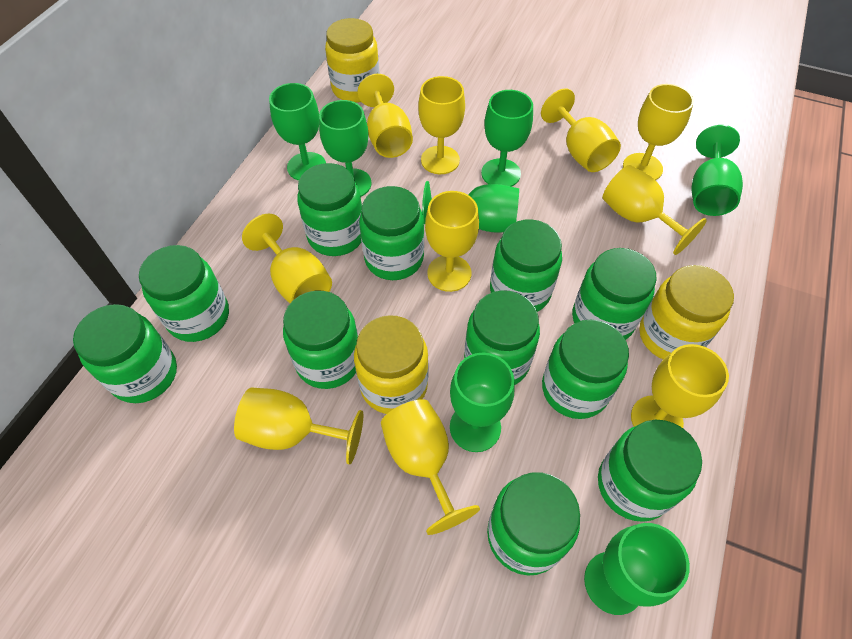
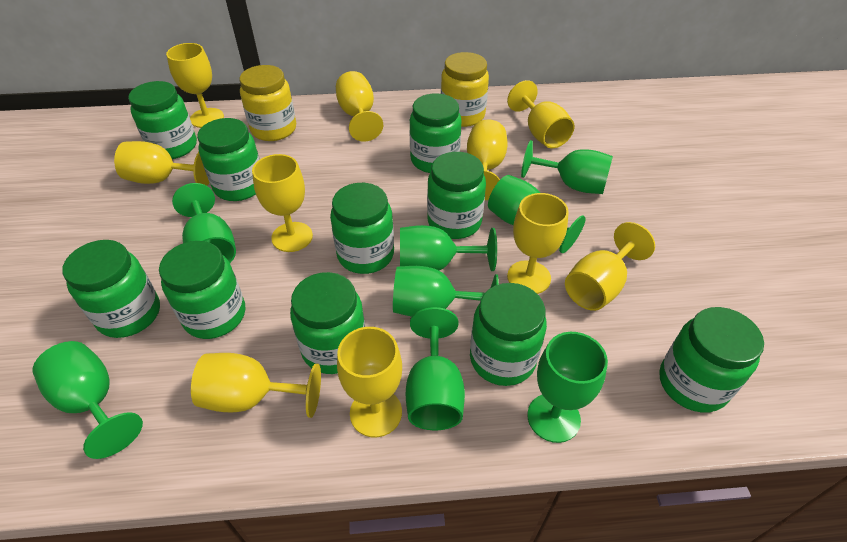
green goblet: 7 -> 8
green jar: 11 -> 10
yellow jar: 3 -> 2

